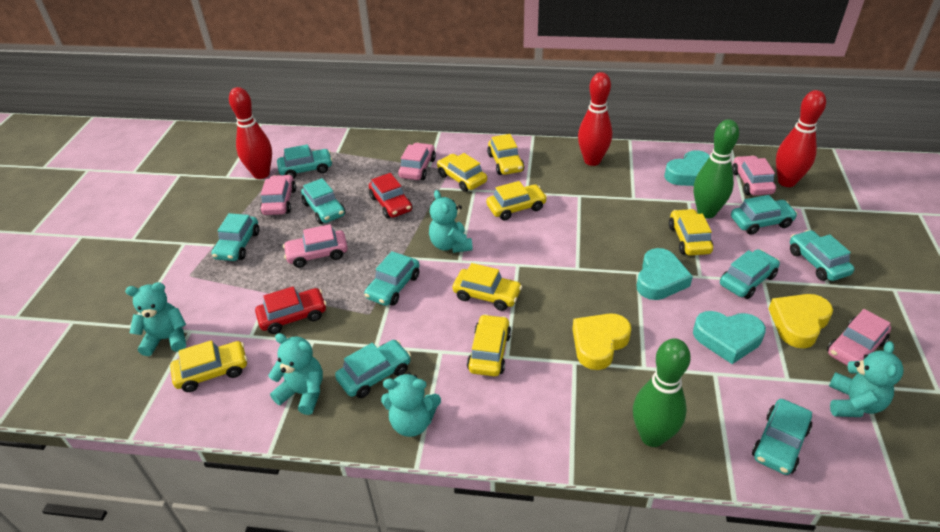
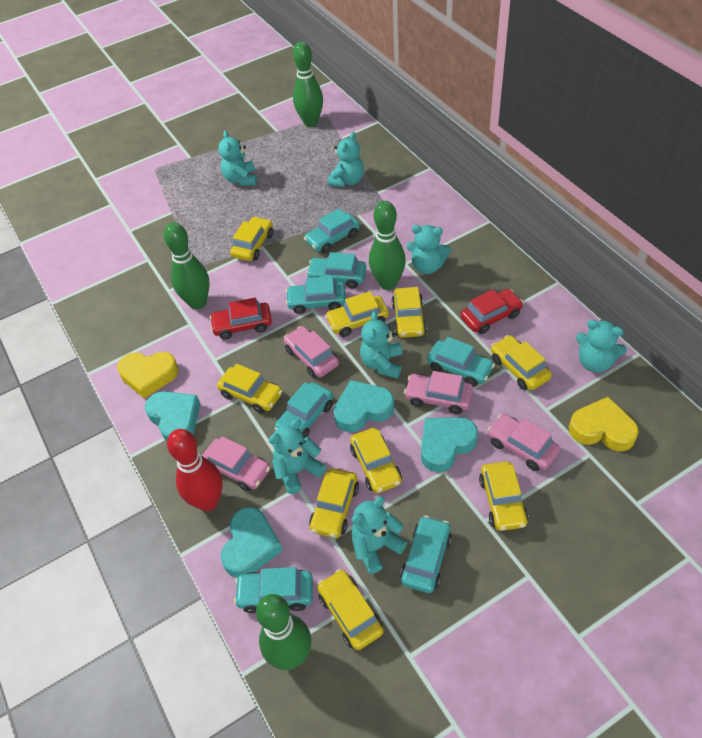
green bowling pin: 2 -> 4
pink car: 5 -> 4
red bowling pin: 3 -> 1
turquoise car: 9 -> 7
turquoise heart: 3 -> 4
turquoise teddy bear: 5 -> 7
yellow car: 7 -> 9

